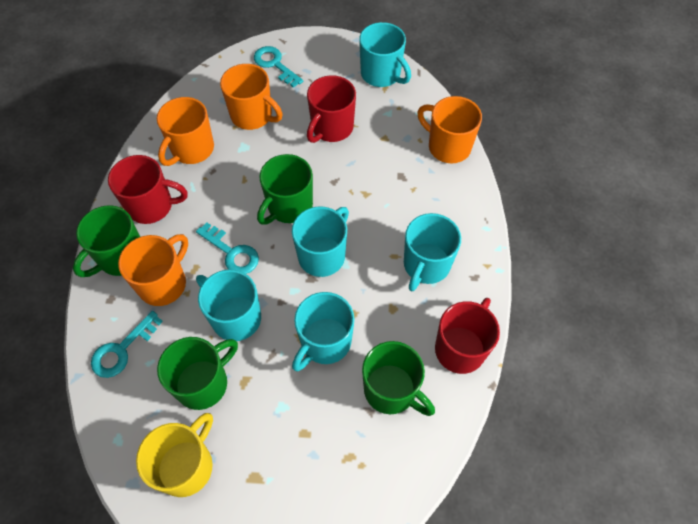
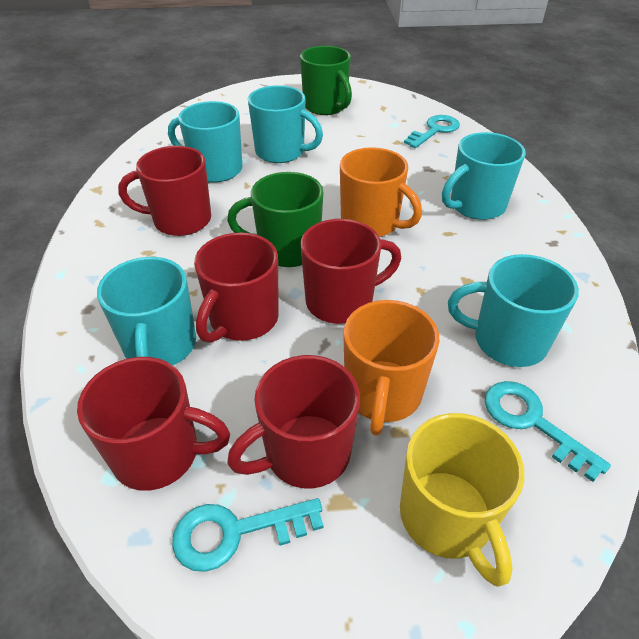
green mug: 4 -> 2
orange mug: 4 -> 2
red mug: 3 -> 5

